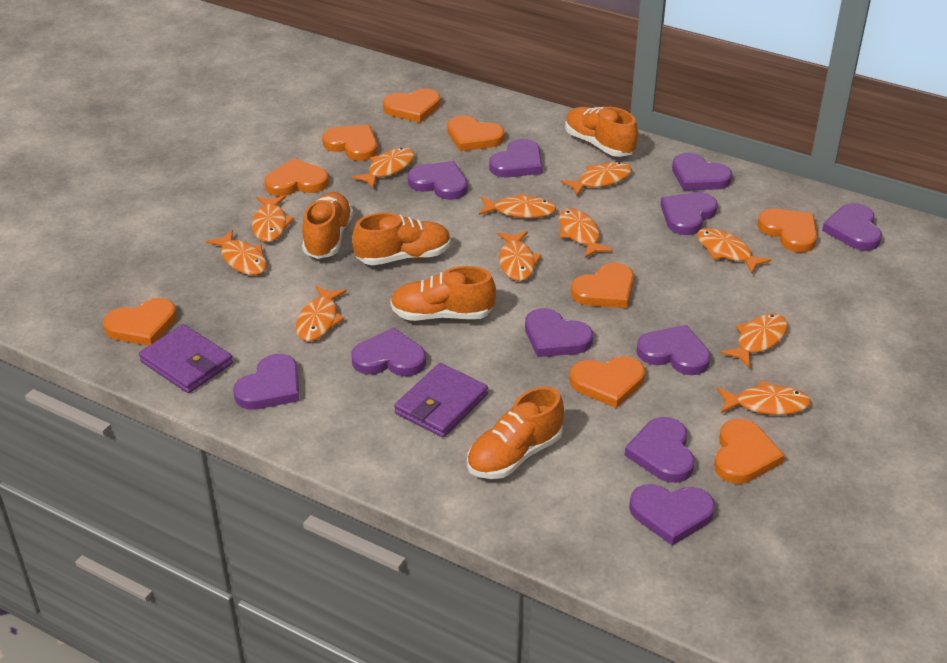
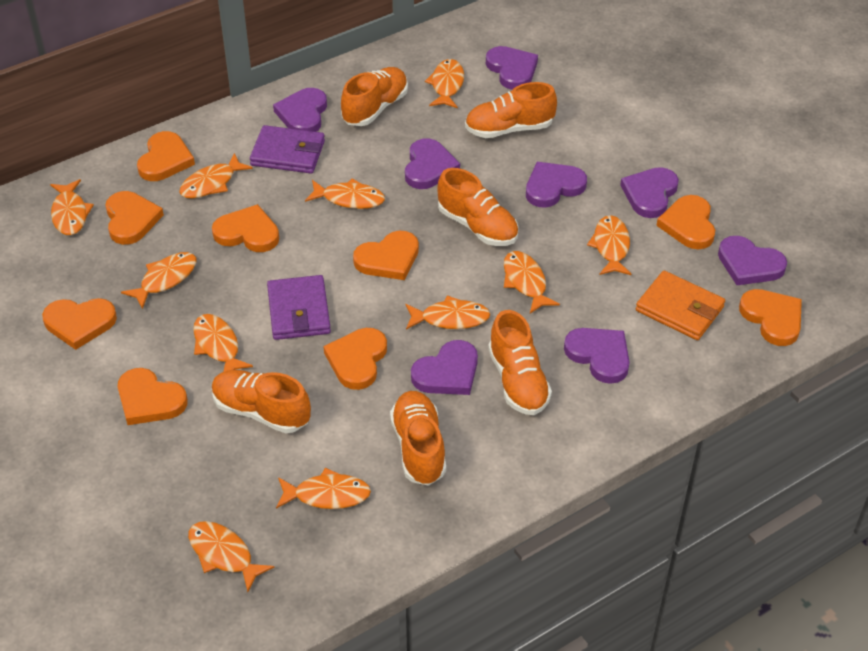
orange shoe: 5 -> 6
orange wallet: 0 -> 1
purple heart: 11 -> 8

